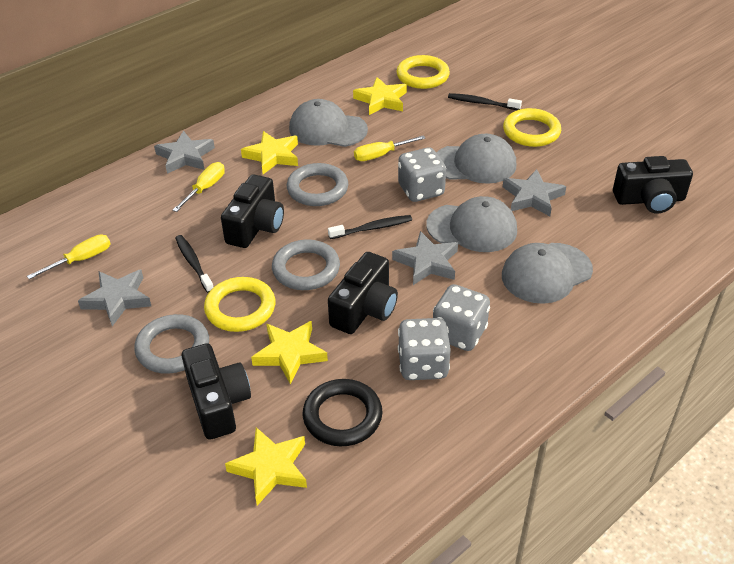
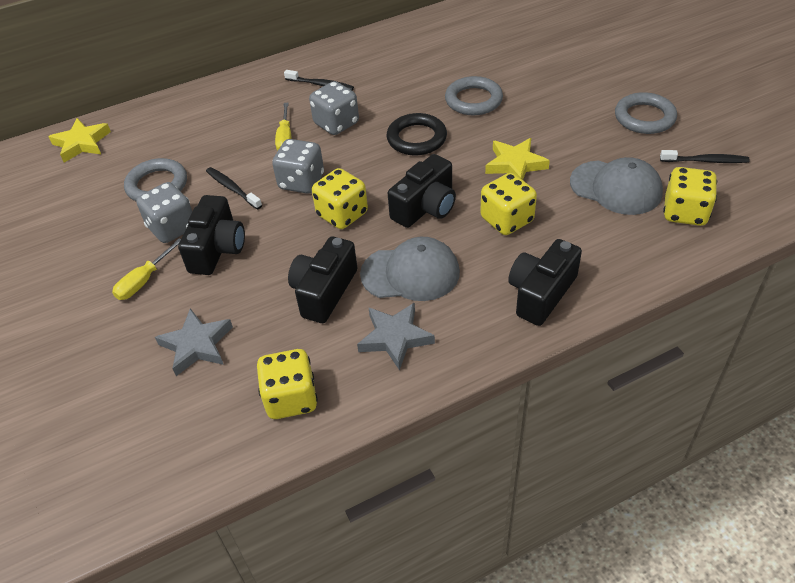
grey cap: 4 -> 2
grey star: 4 -> 2
yellow dice: 0 -> 4
yellow ring: 3 -> 0
yellow screwdriver: 3 -> 2
yellow star: 4 -> 2

